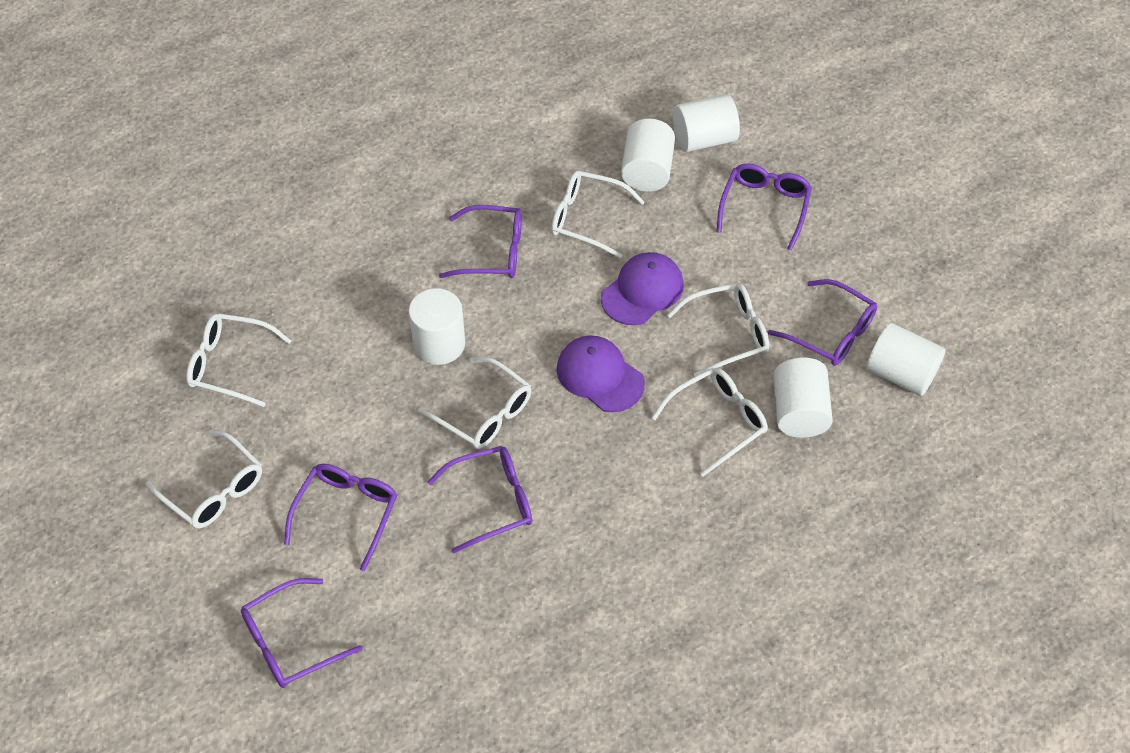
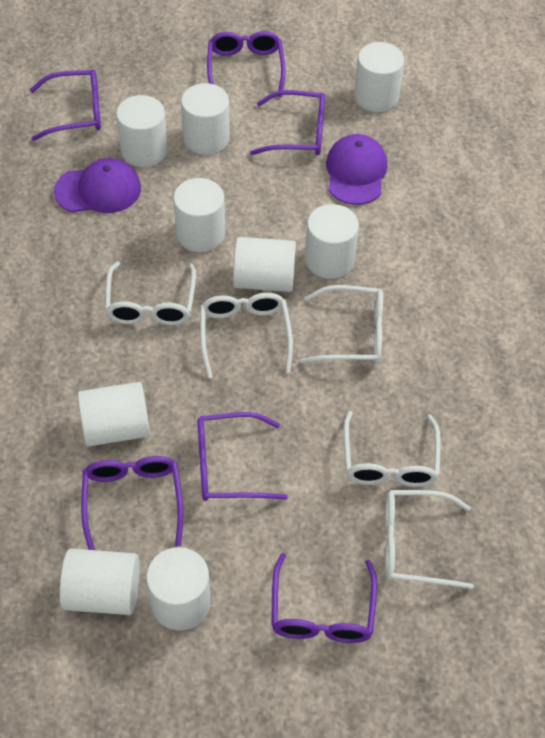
white cylinder: 5 -> 9
white glasses: 6 -> 5

